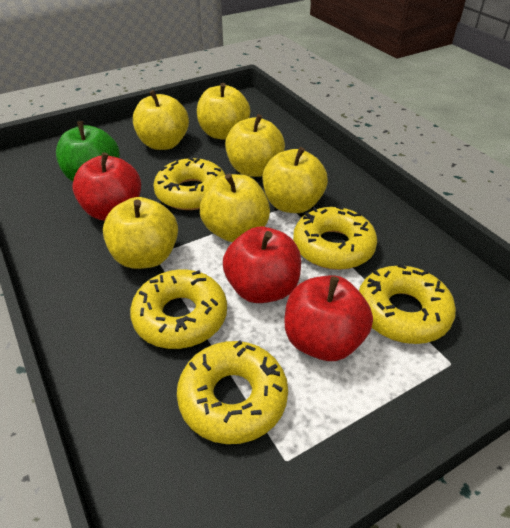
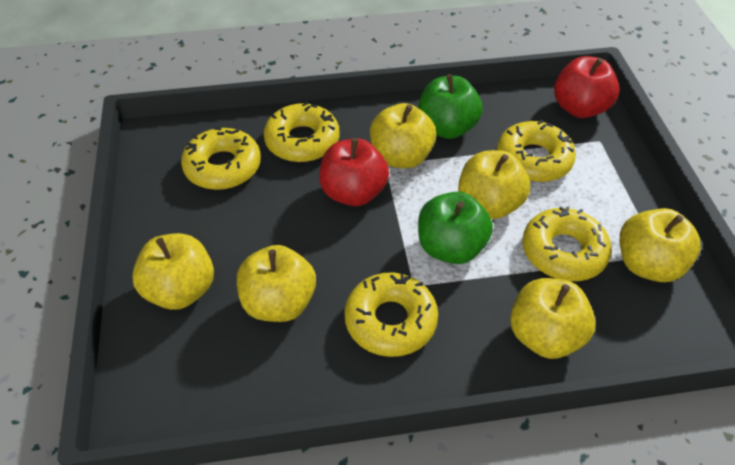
green apple: 1 -> 2
red apple: 3 -> 2

